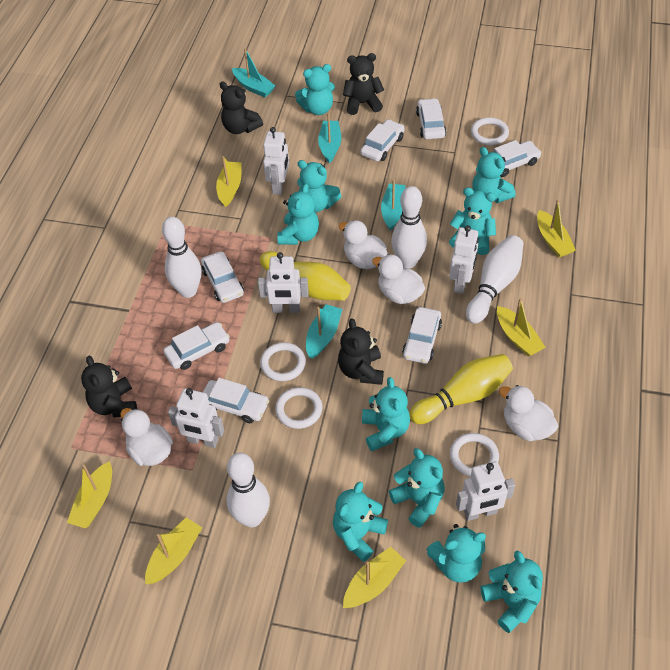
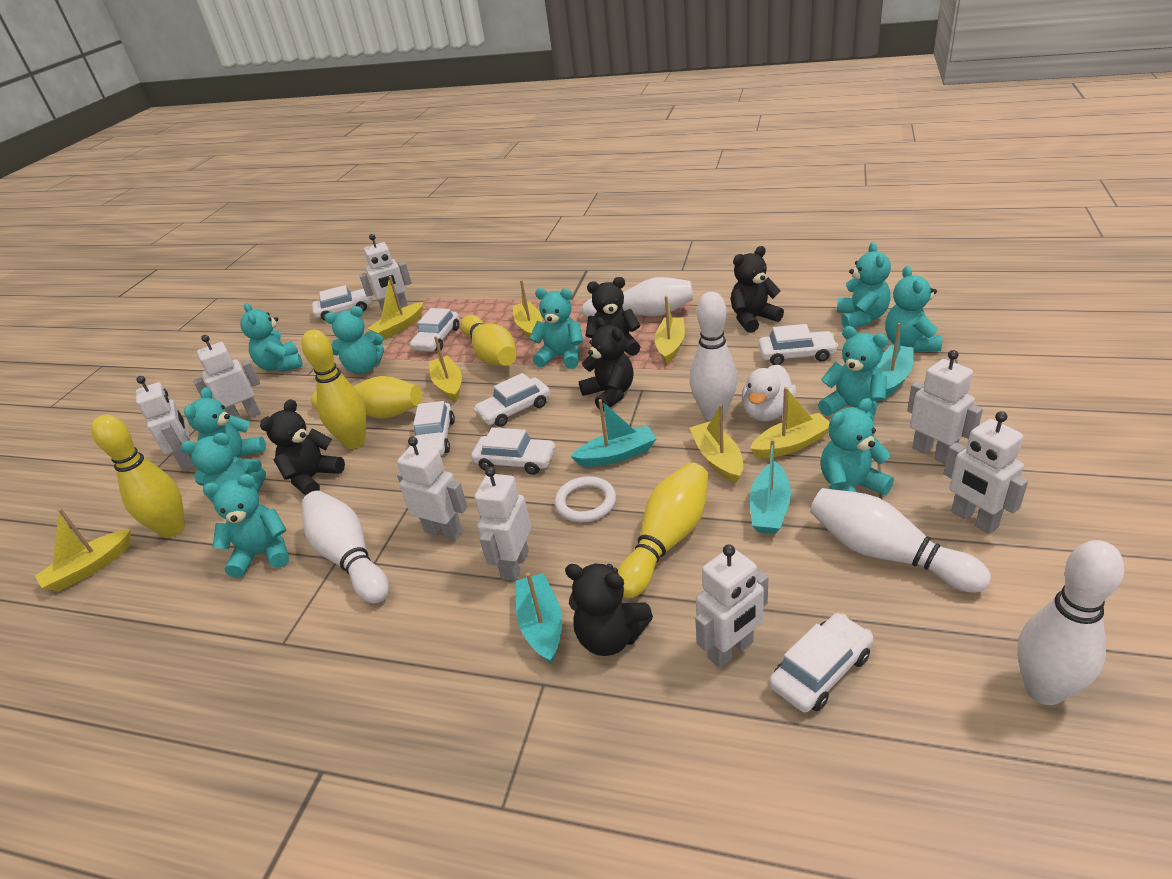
black teddy bear: 4 -> 5
white bowling pin: 4 -> 5
white duck: 4 -> 1
white ring: 4 -> 1
white robot: 5 -> 8
yellow boat: 6 -> 7
yellow bowling pin: 2 -> 5

